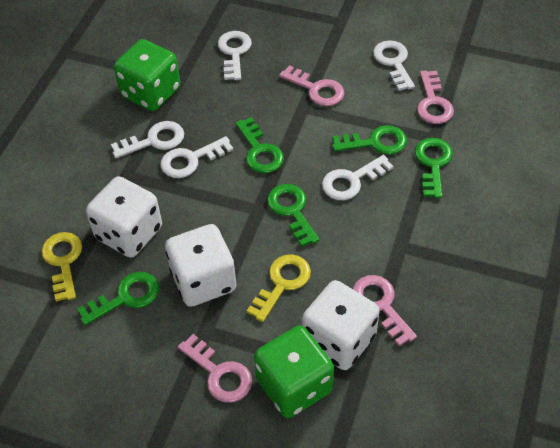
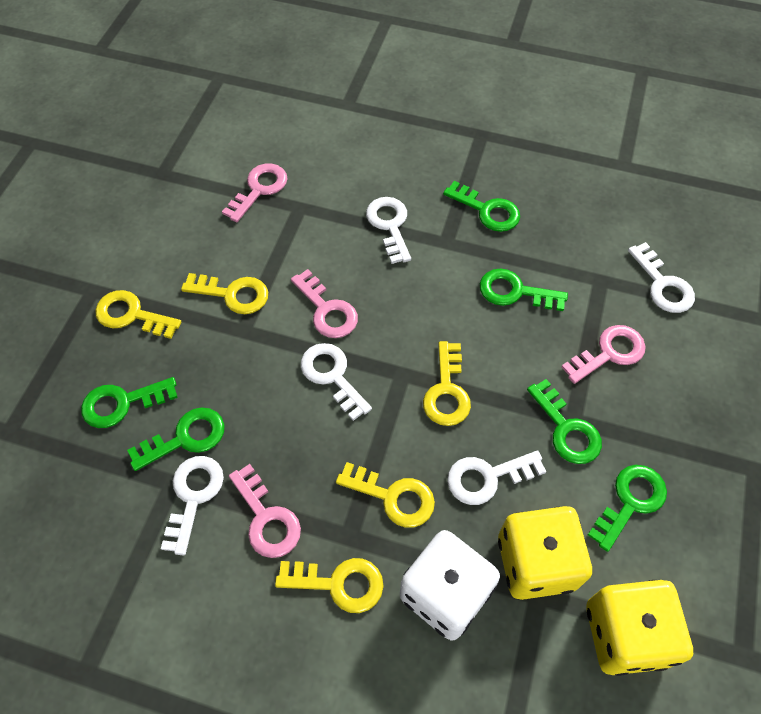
green dice: 2 -> 0
green key: 5 -> 6
white dice: 3 -> 1
yellow dice: 0 -> 2
yellow key: 2 -> 5

